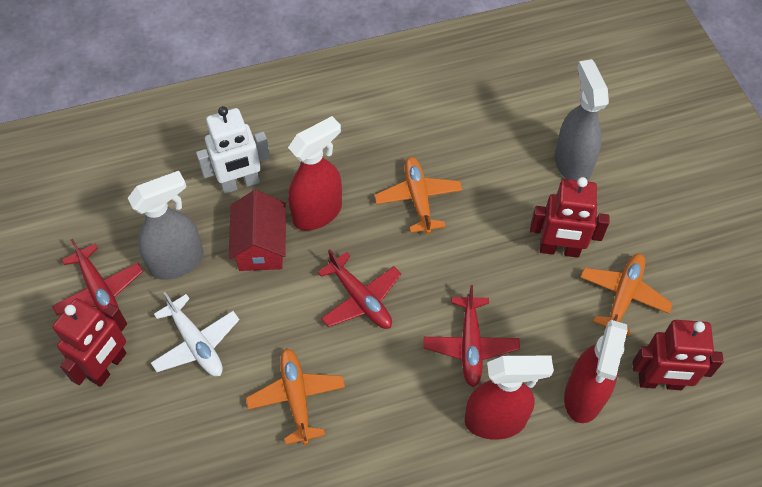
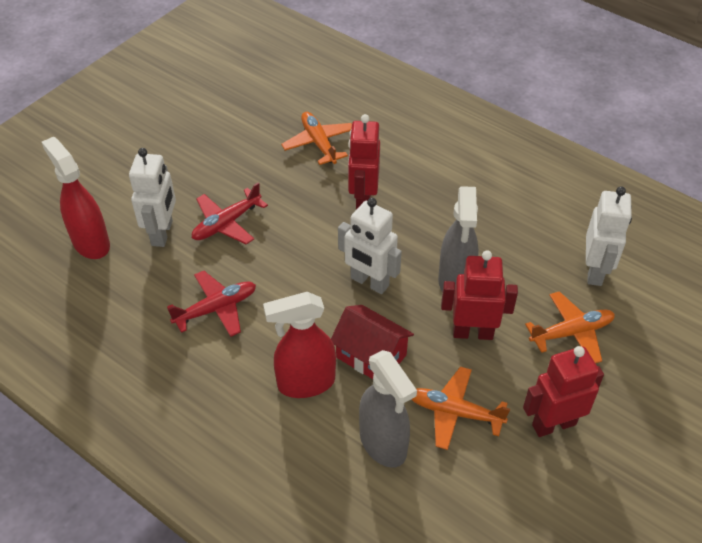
red plane: 3 -> 2
red spray bottle: 3 -> 2
white plane: 1 -> 0
white robot: 1 -> 3

